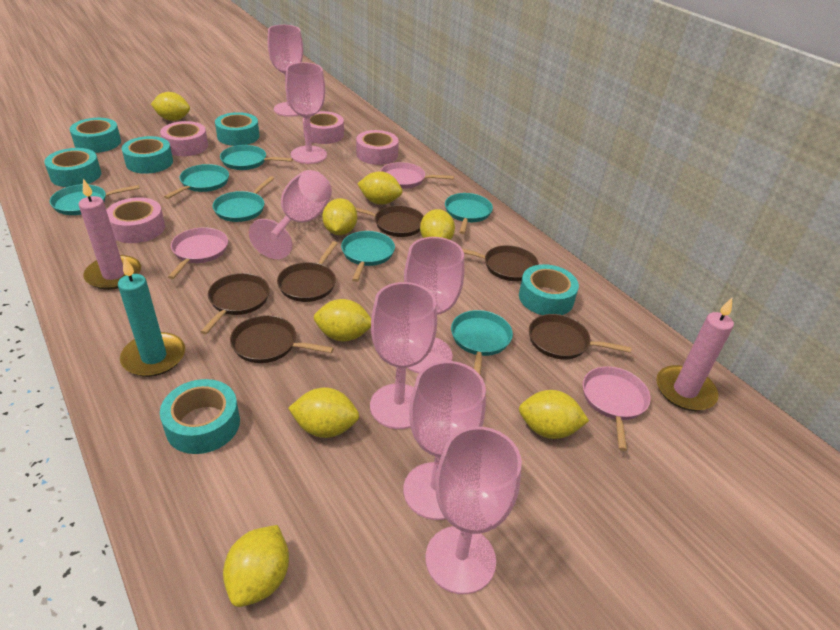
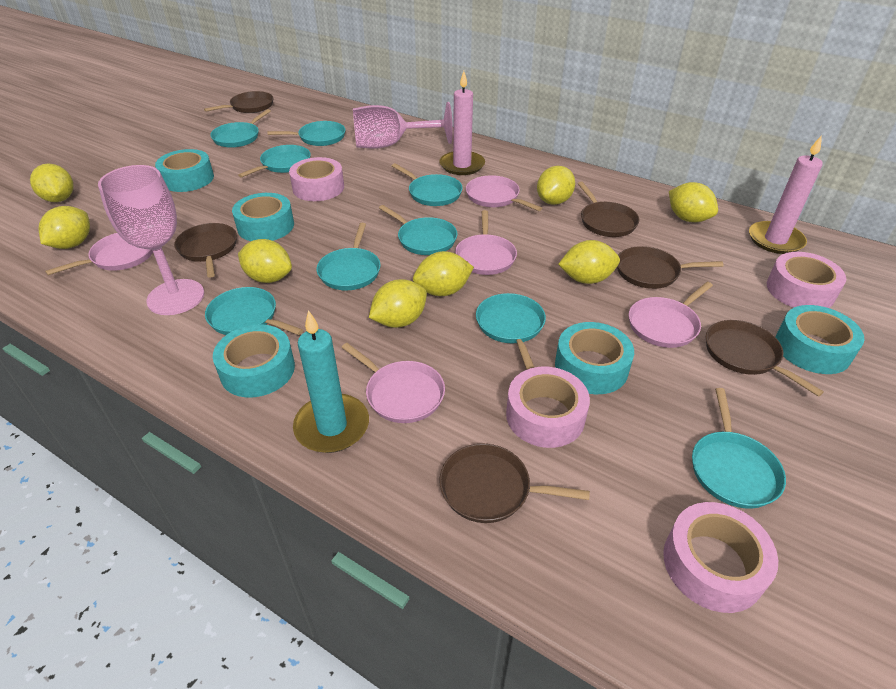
pink goblet: 7 -> 2
pink pan: 3 -> 5
turquoise pan: 7 -> 9
turquoise tape: 6 -> 5

